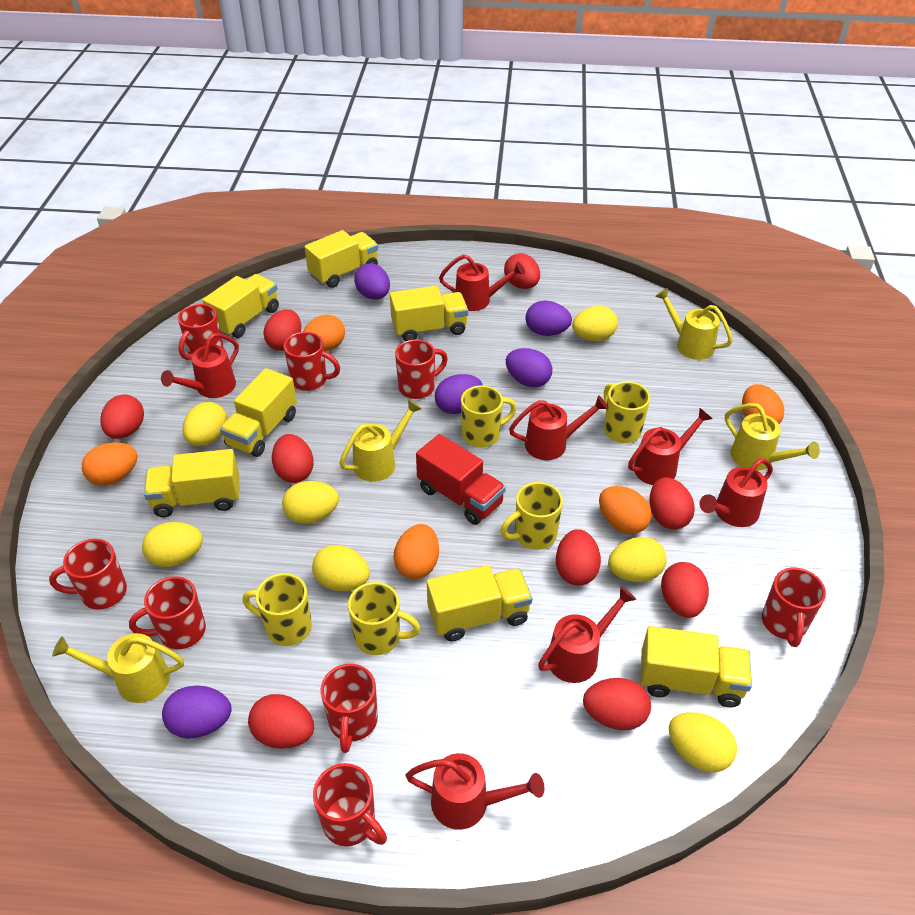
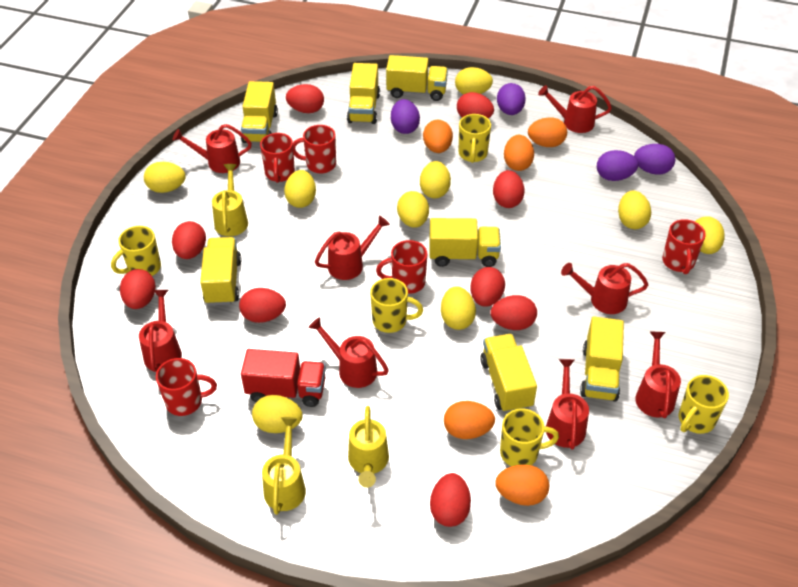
purple egg: 5 -> 4
red mug: 8 -> 5
red watering can: 7 -> 8
yellow egg: 7 -> 9
yellow watering can: 4 -> 3

